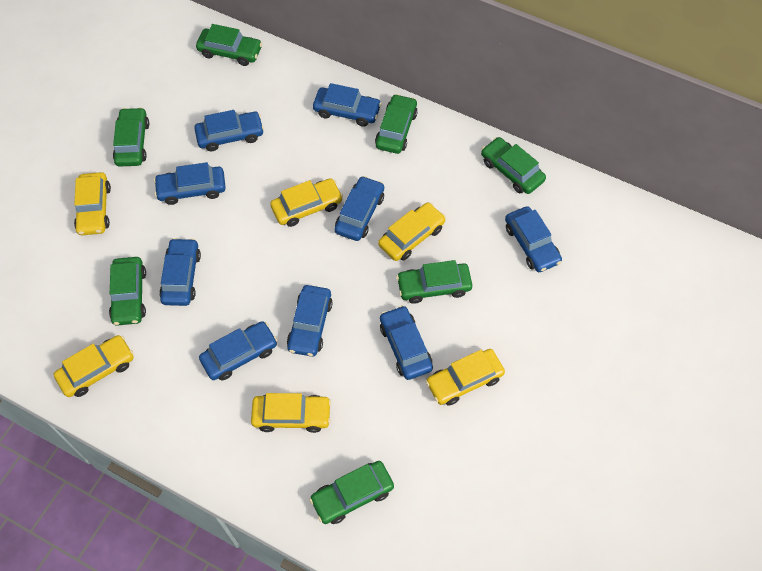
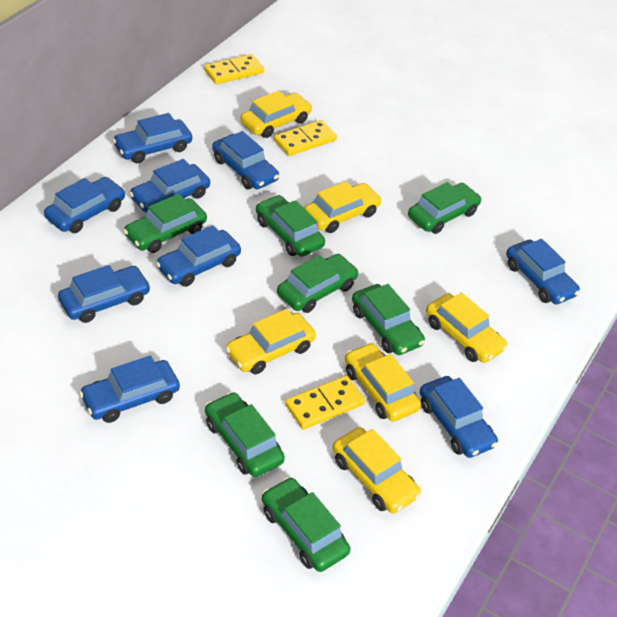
yellow domino: 0 -> 3

